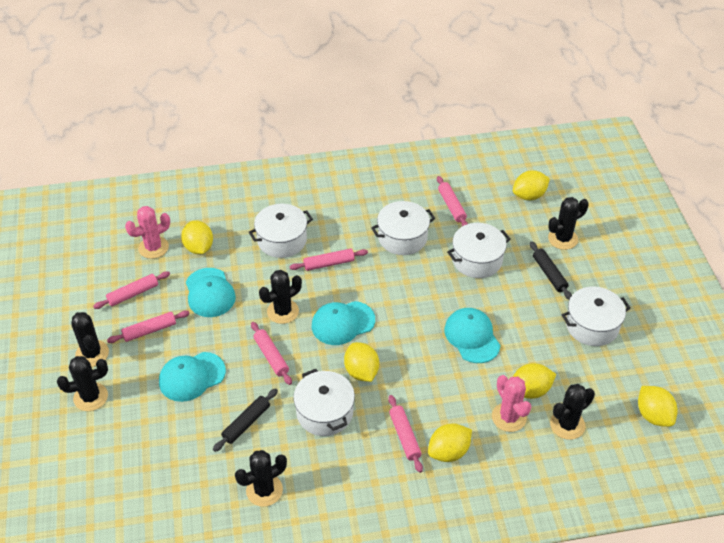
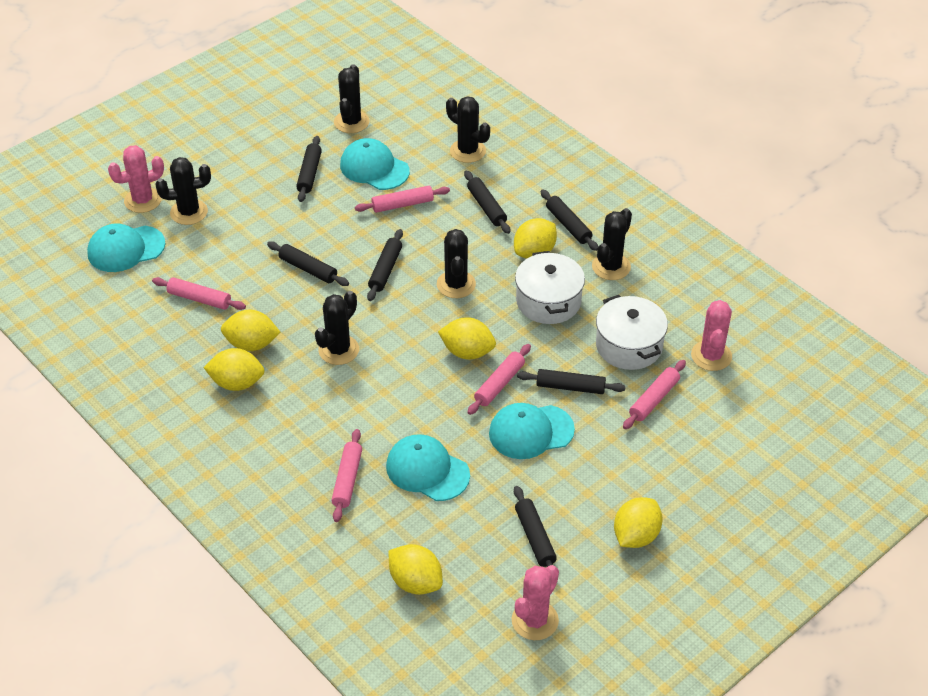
black rolling pin: 2 -> 7
pink cactus: 2 -> 3
pink rolling pin: 6 -> 5
white pot: 5 -> 2

